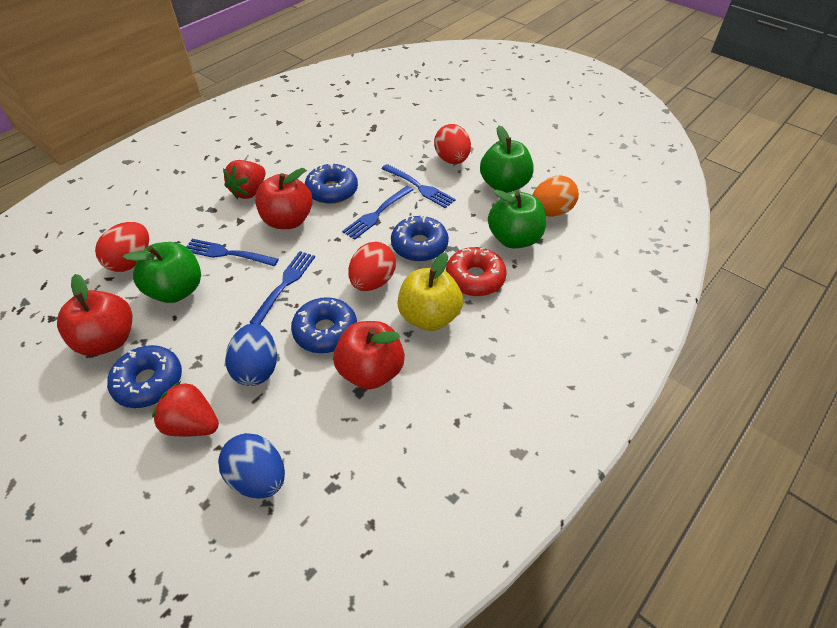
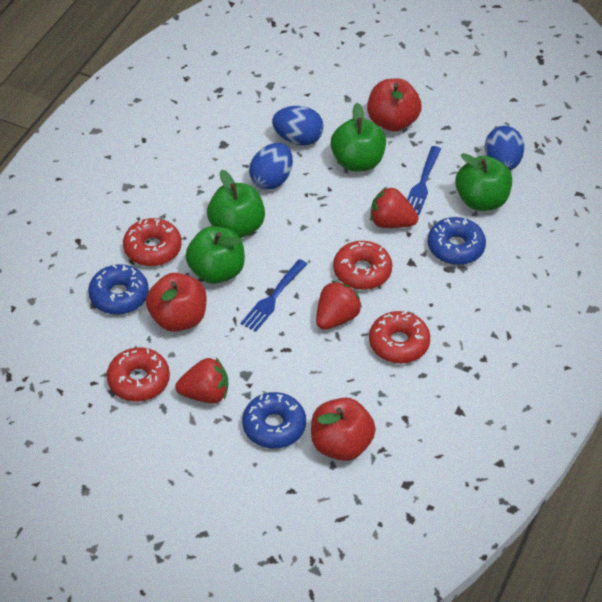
blue donut: 4 -> 3
blue egg: 2 -> 3
blue fork: 4 -> 2
green apple: 3 -> 4
orange egg: 1 -> 0
red donut: 1 -> 4
red egg: 3 -> 0
red strawberry: 2 -> 3
yellow apple: 1 -> 0

